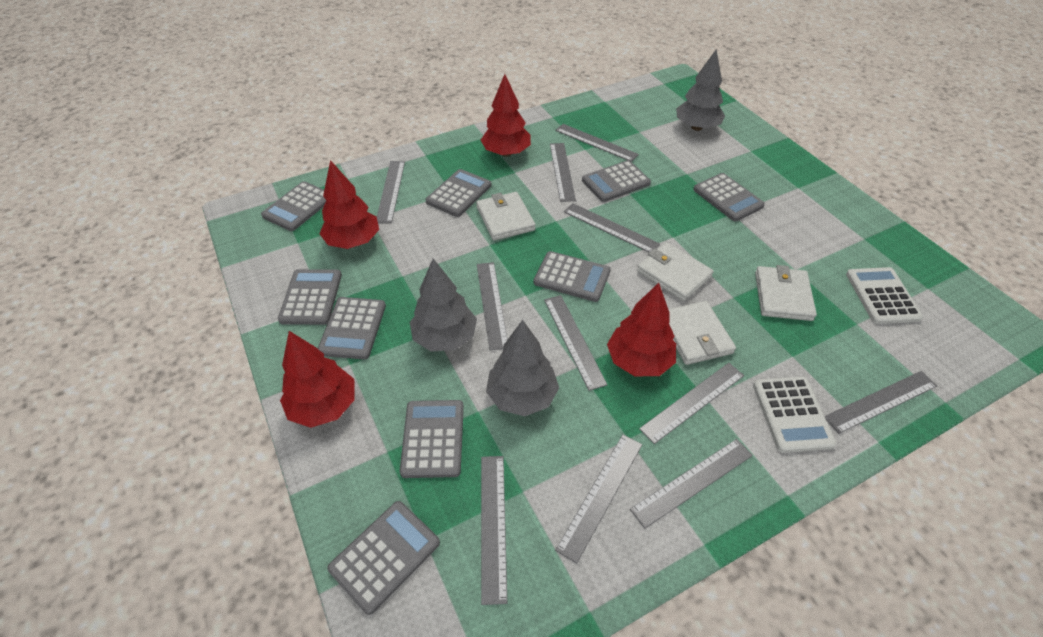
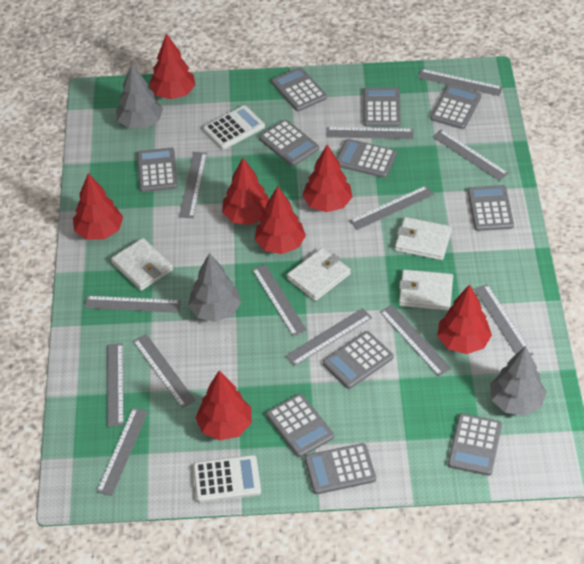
grey calculator: 9 -> 11
grey ruler: 11 -> 13
red tree: 4 -> 7

